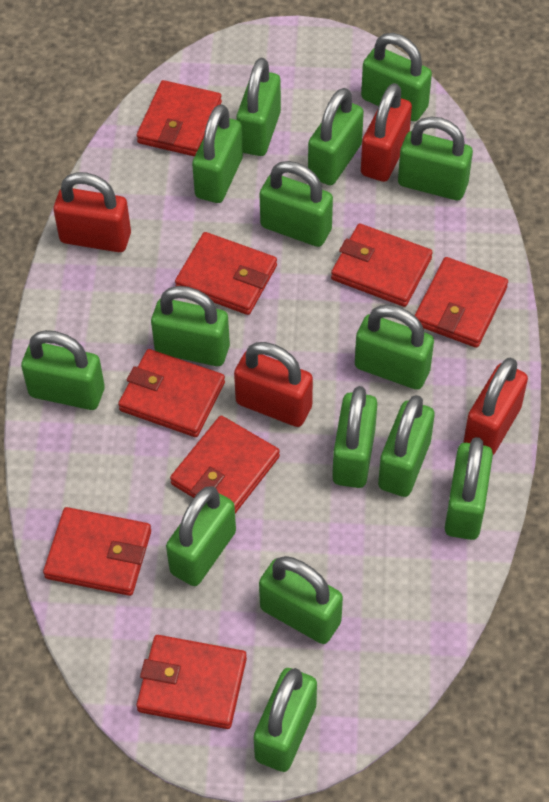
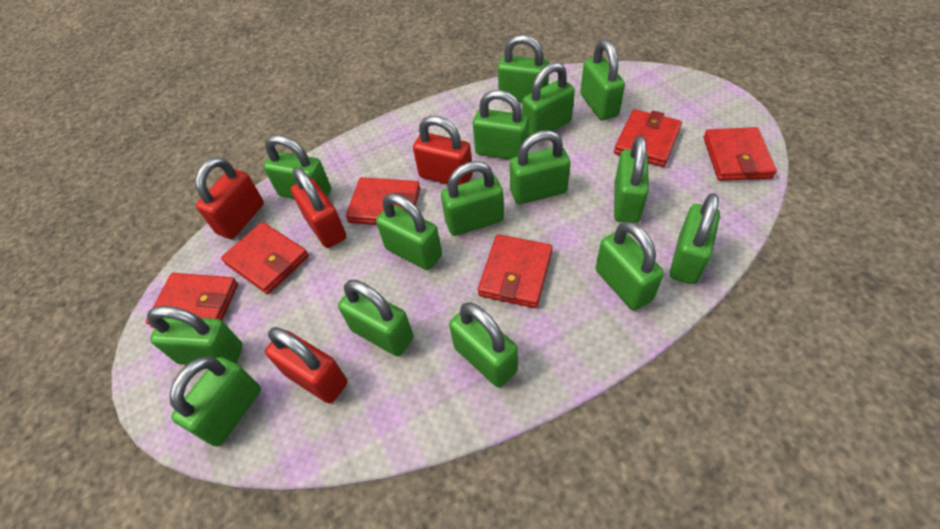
red wallet: 8 -> 6

